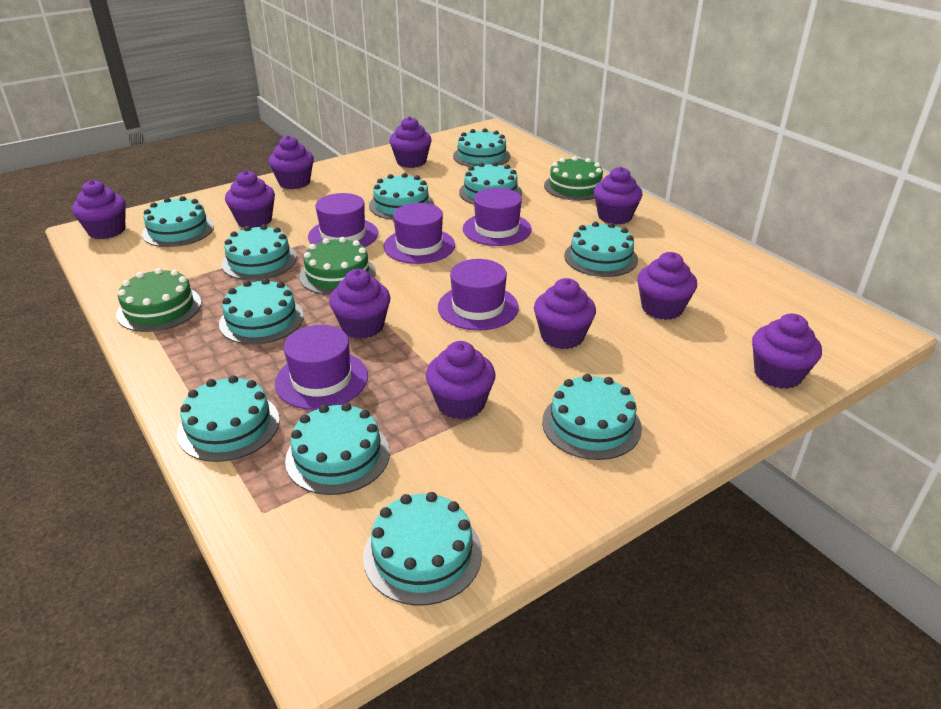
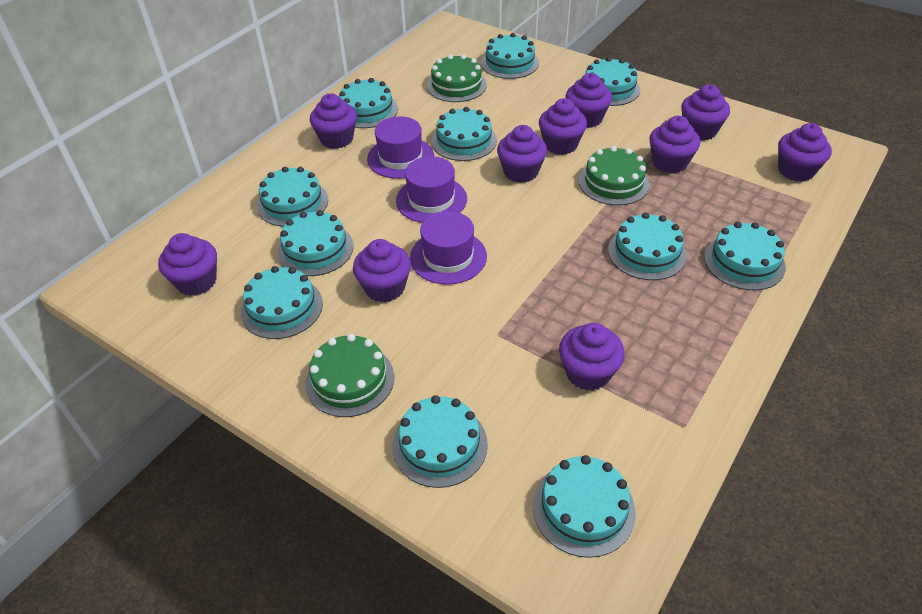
purple hat: 5 -> 3

